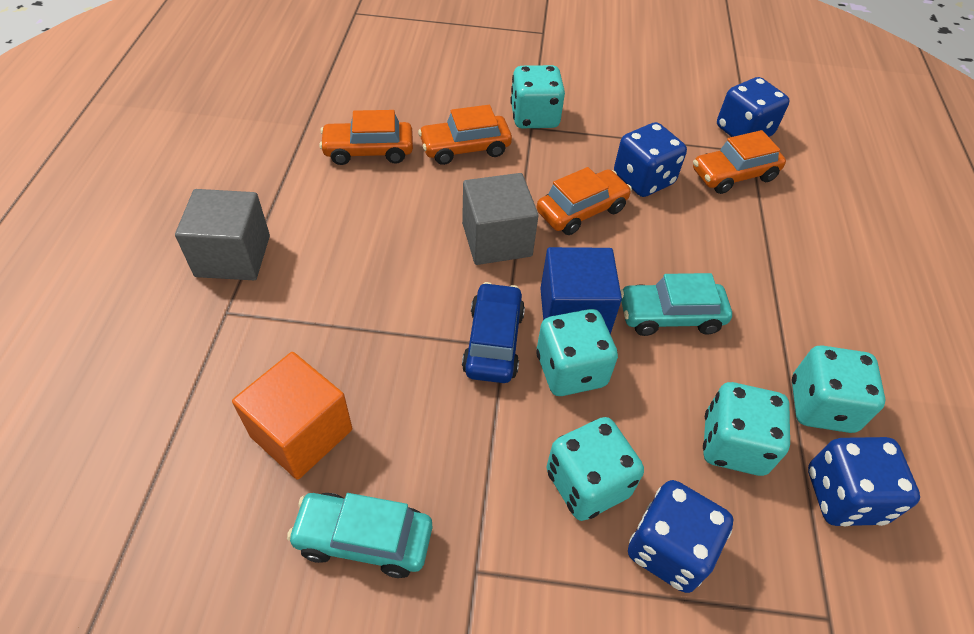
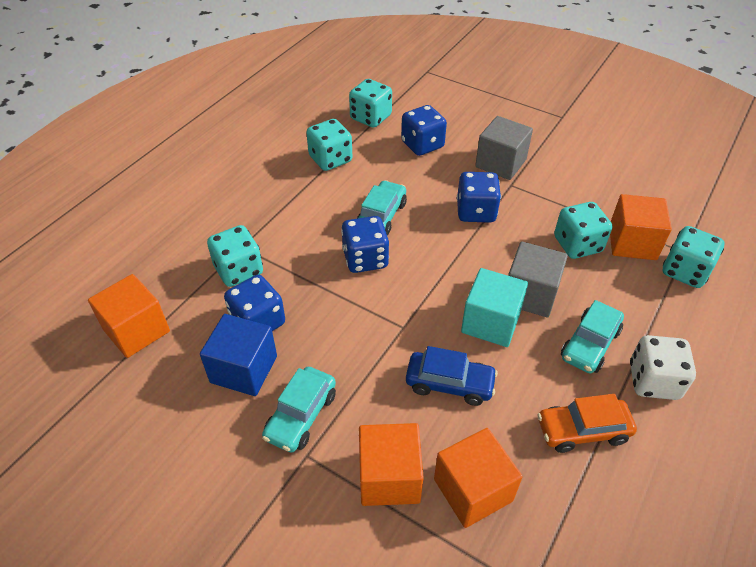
orange car: 4 -> 1
orange cube: 1 -> 4
turquoise car: 2 -> 3
turquoise cube: 0 -> 1
white dice: 0 -> 1

